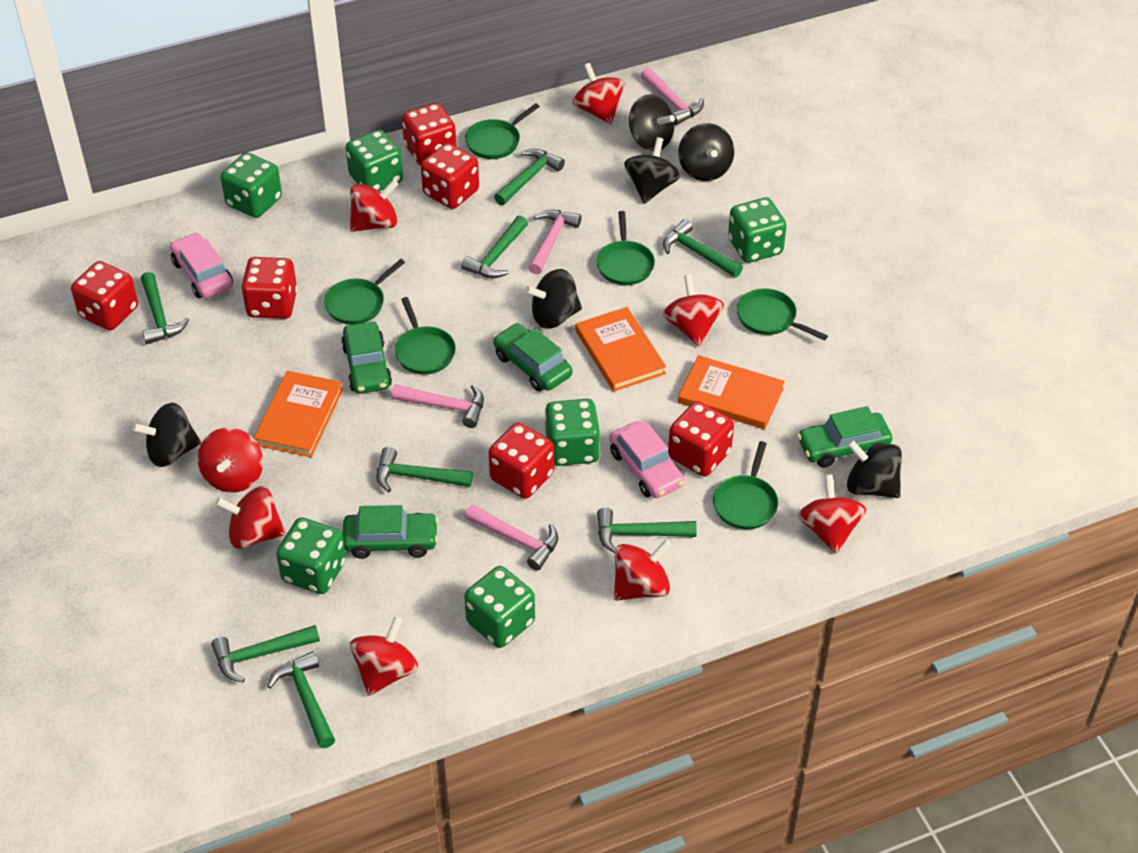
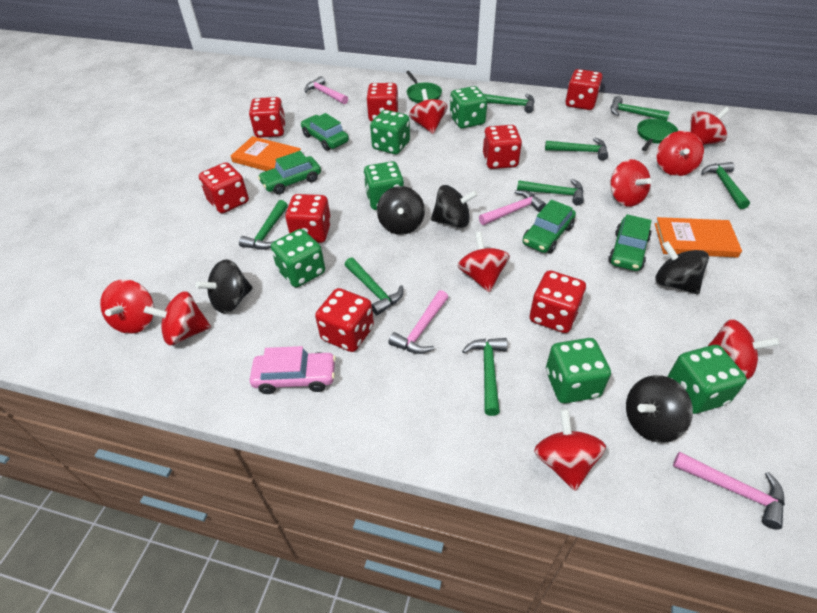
black spinning top: 6 -> 5
green pan: 6 -> 2
orange book: 3 -> 2
pink car: 2 -> 1
red dice: 6 -> 8
red spinning top: 8 -> 9

